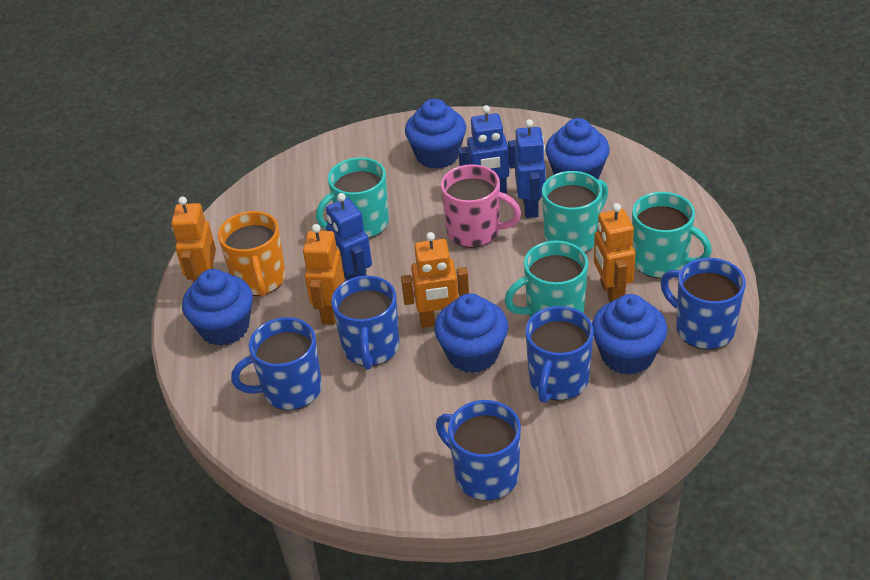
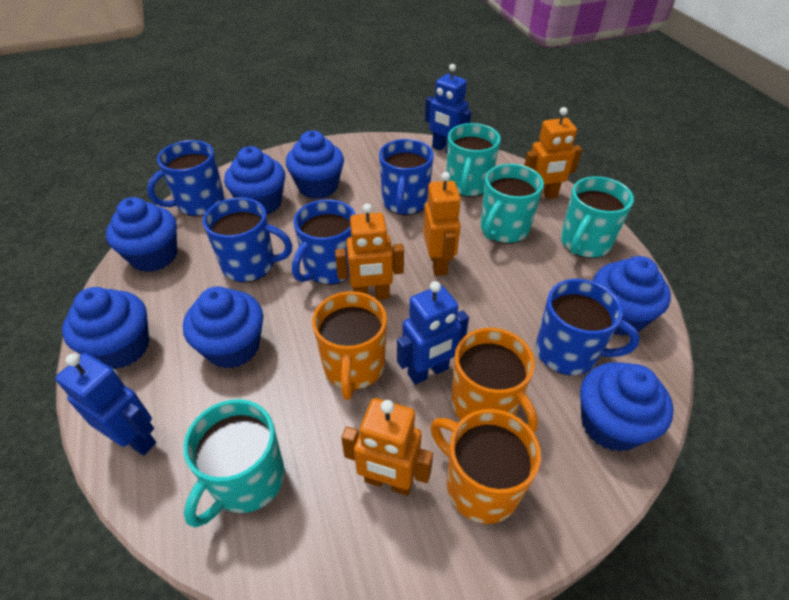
blue cupcake: 5 -> 7
orange mug: 1 -> 3
pink mug: 1 -> 0

